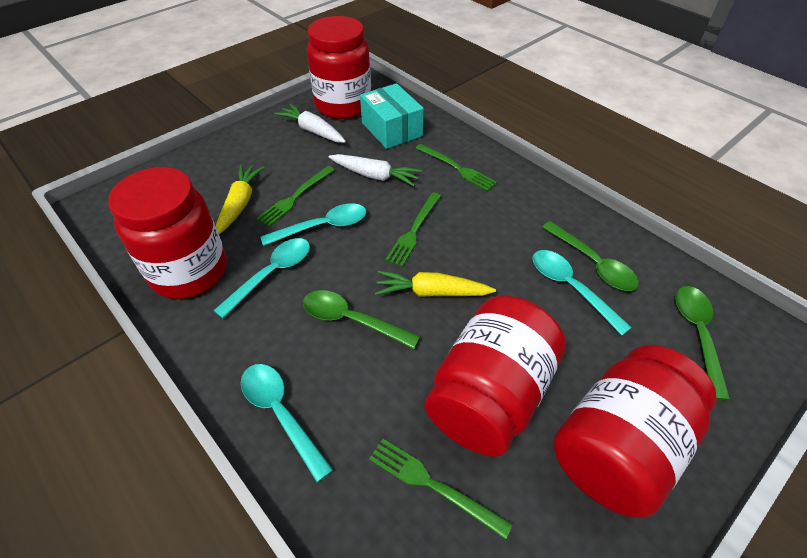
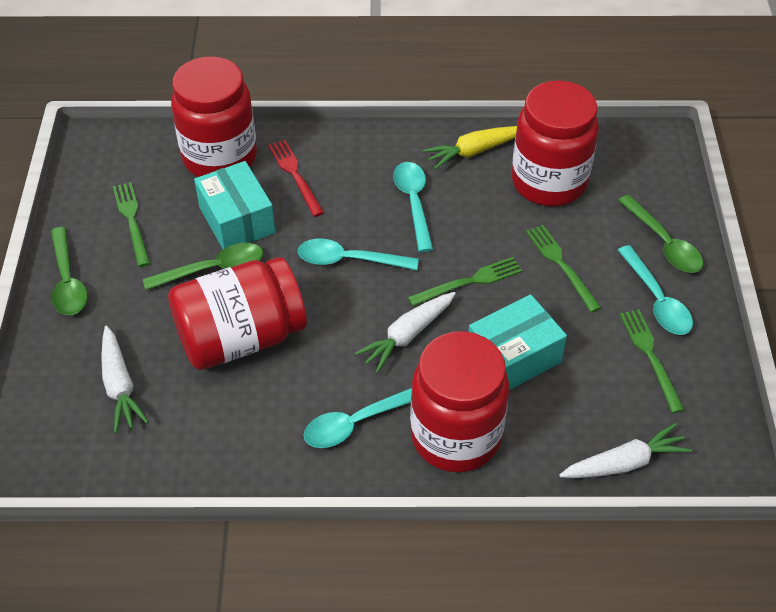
red fork: 0 -> 1
turquoise box: 1 -> 2
white carrot: 2 -> 3
yellow carrot: 2 -> 1

